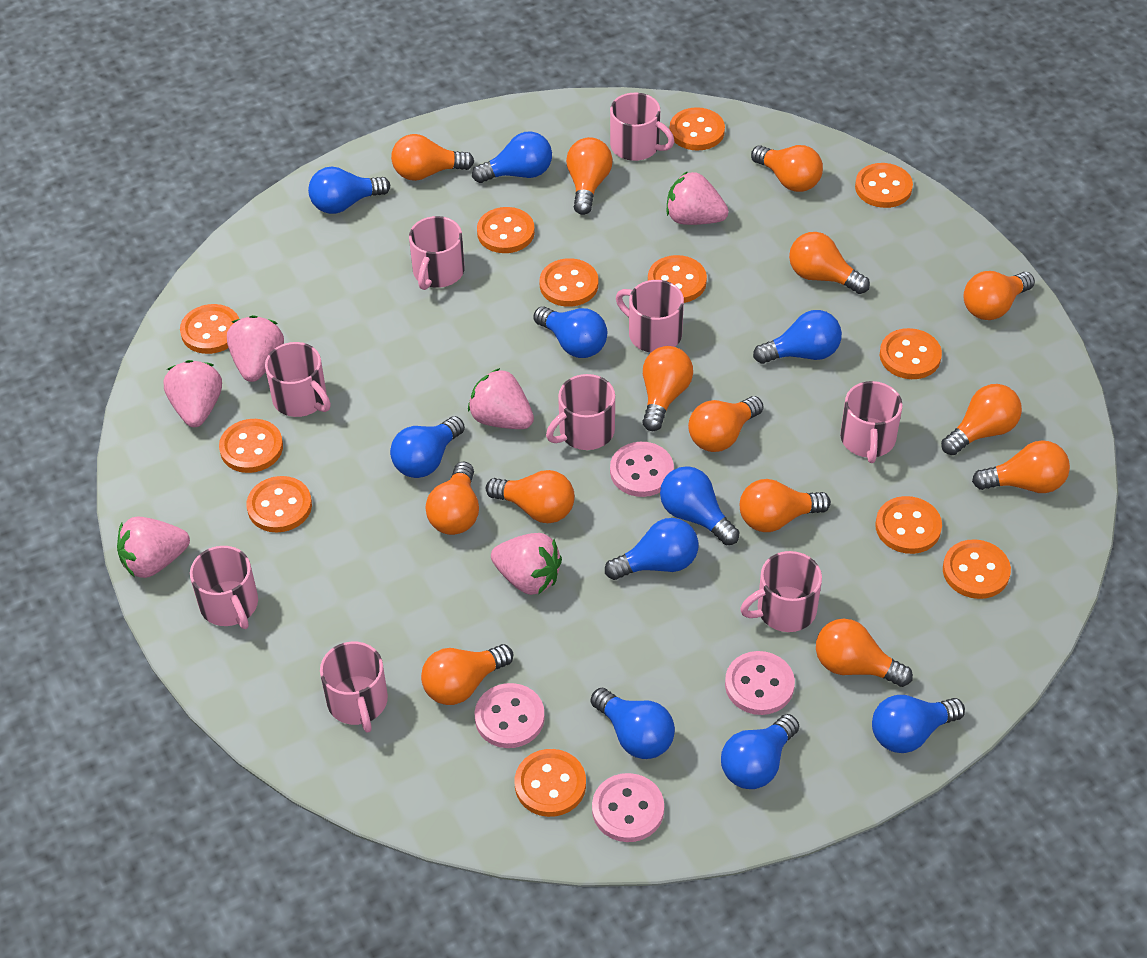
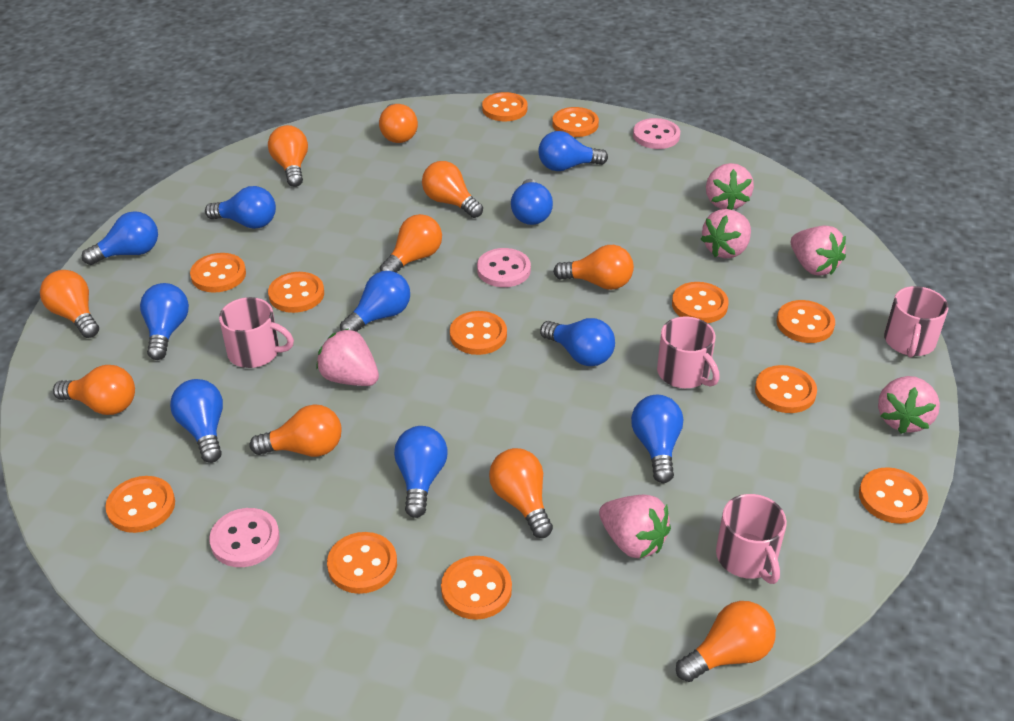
orange light bulb: 14 -> 10
pink button: 4 -> 3
pink mug: 9 -> 4

